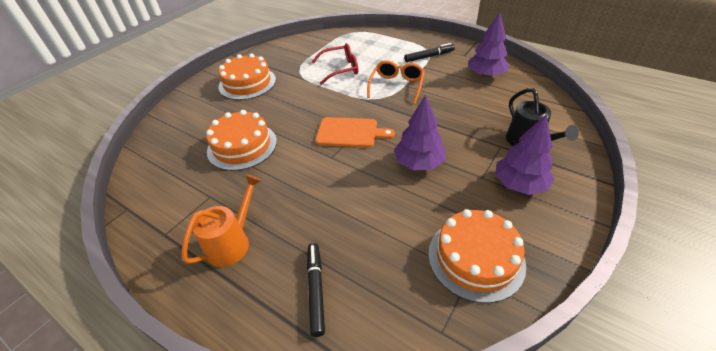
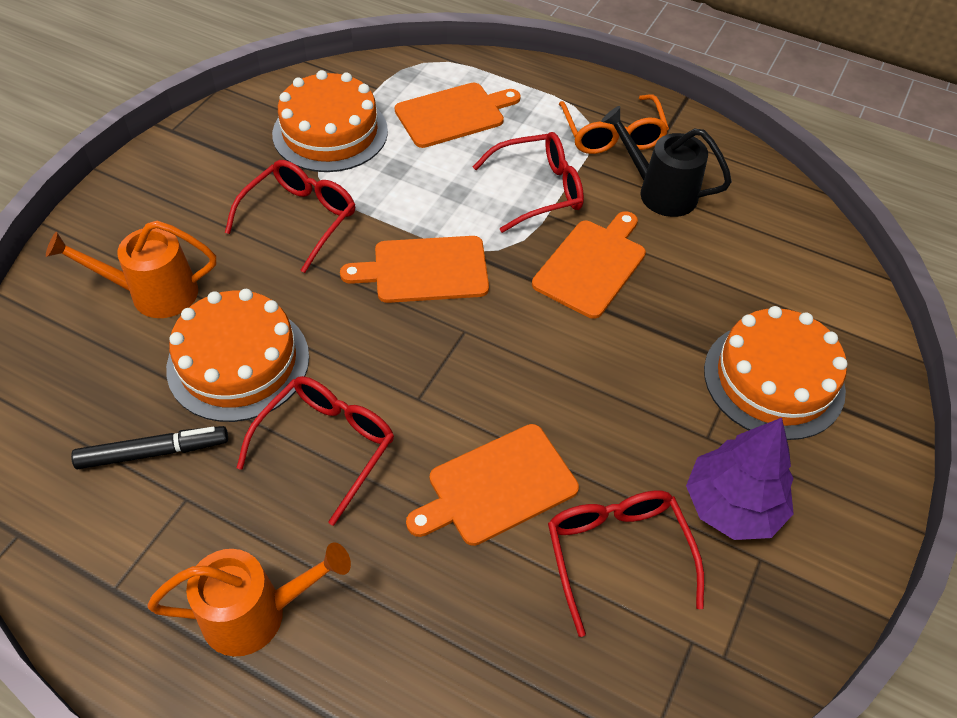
black marker: 2 -> 1
orange cutting board: 1 -> 4
orange watering can: 1 -> 2
purple tree: 3 -> 1
red glasses: 1 -> 4

